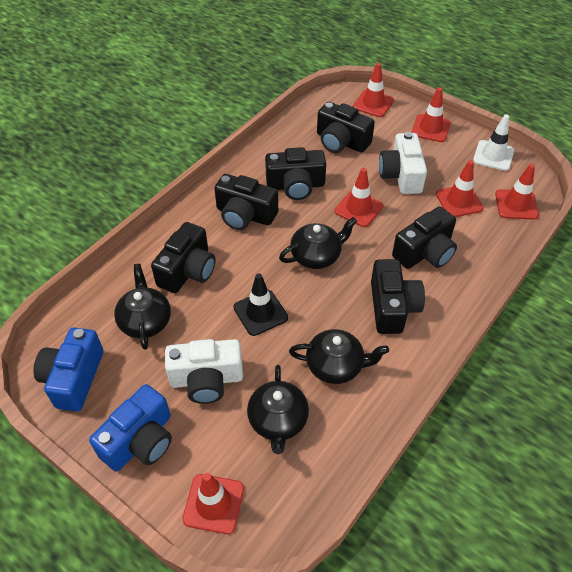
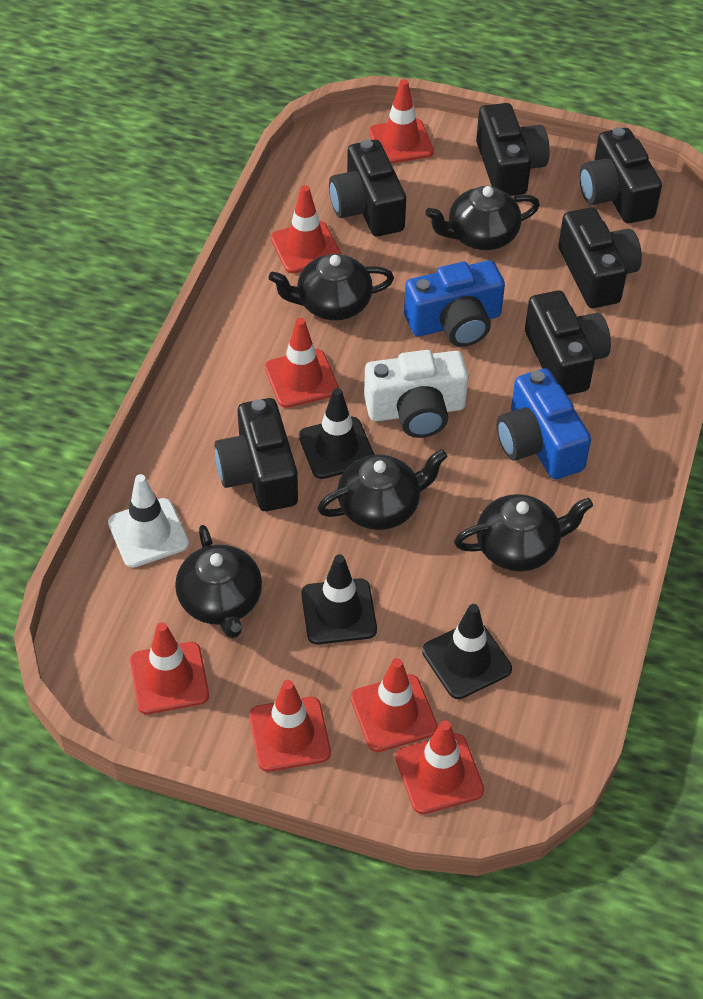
black teapot: 4 -> 5
black traffic cone: 1 -> 3
red traffic cone: 6 -> 7
white camera: 2 -> 1

